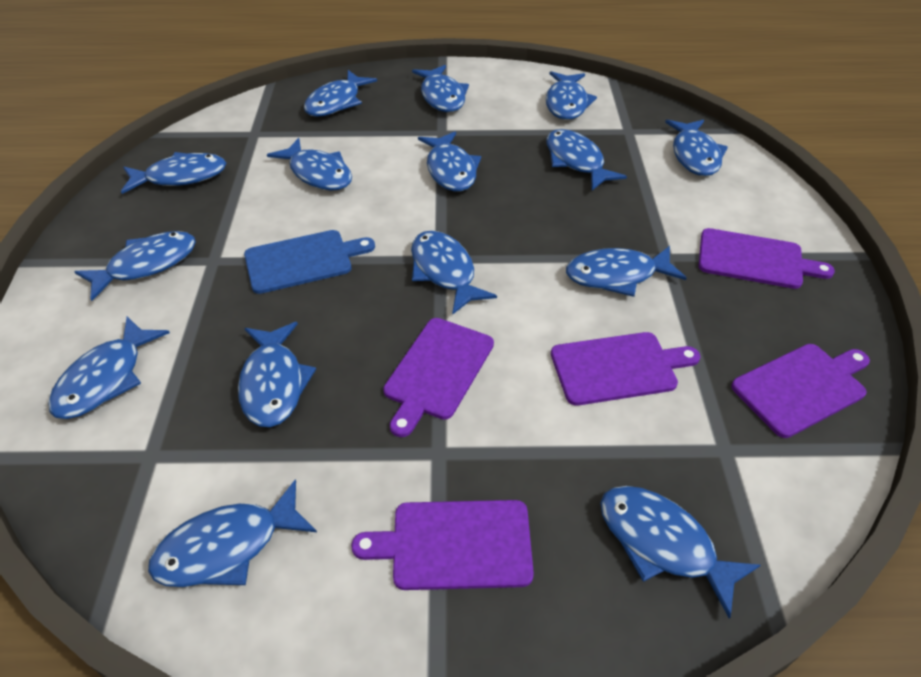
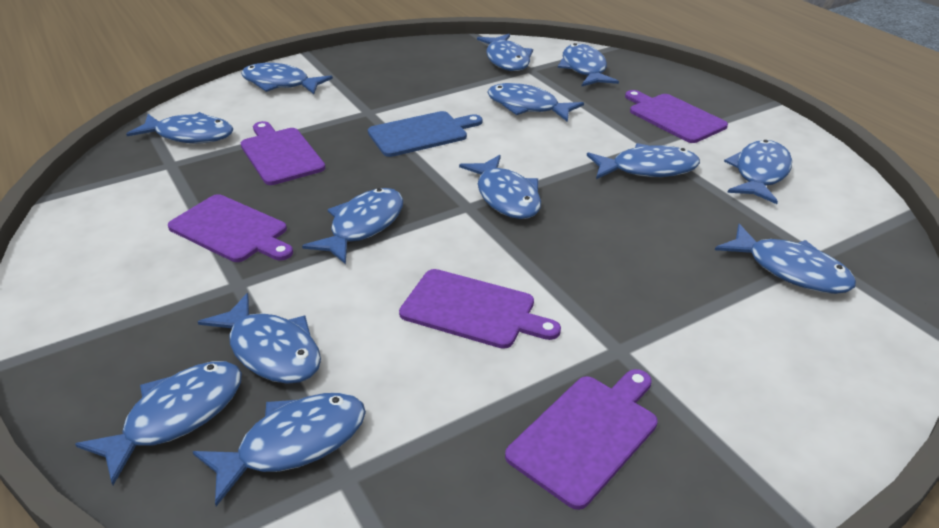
blue fish: 15 -> 13

